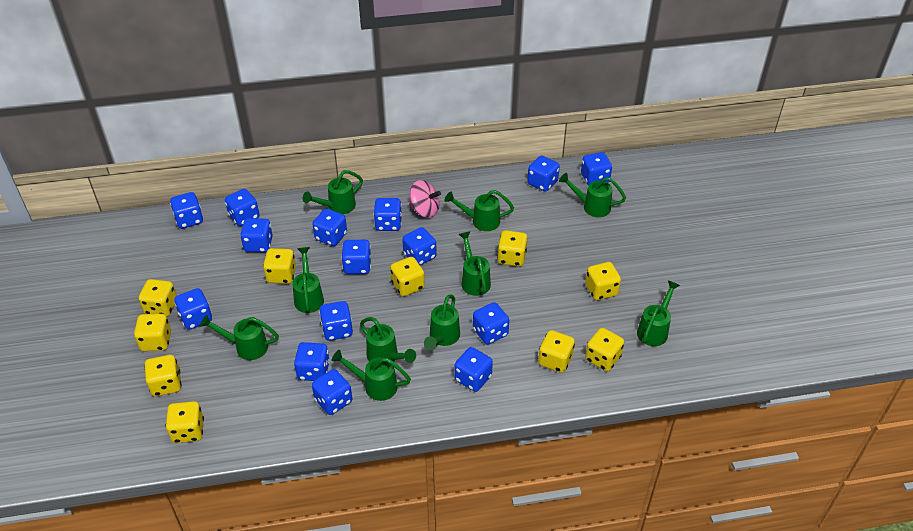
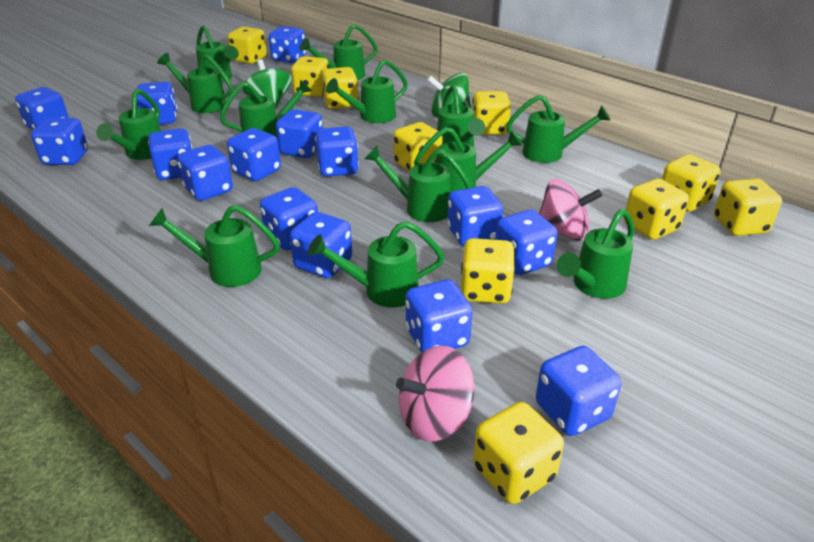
green spinning top: 0 -> 2
green watering can: 10 -> 13
pink spinning top: 1 -> 2

